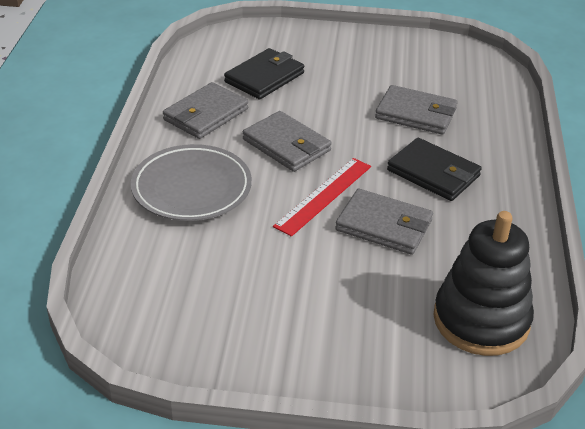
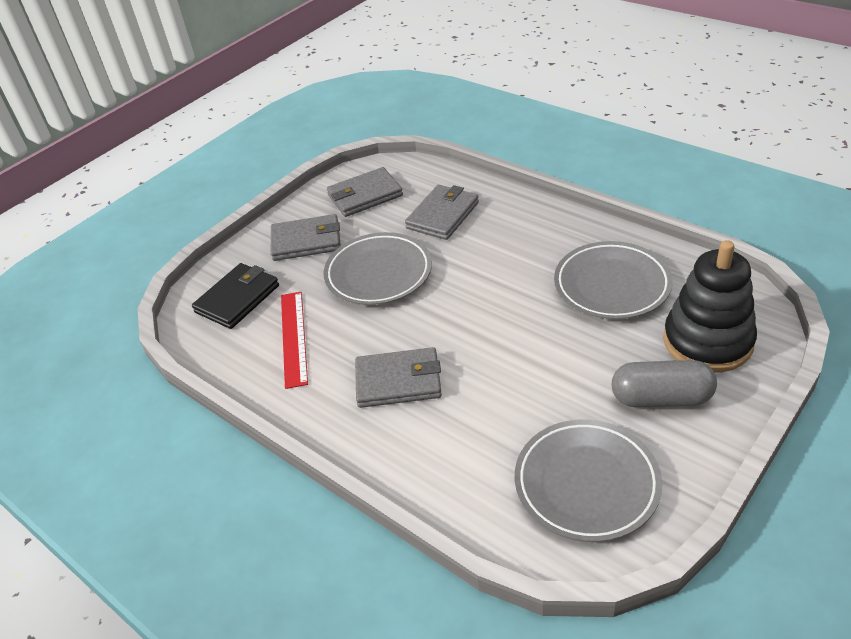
black wallet: 2 -> 1
grey capsule: 0 -> 1
grey plate: 1 -> 3

